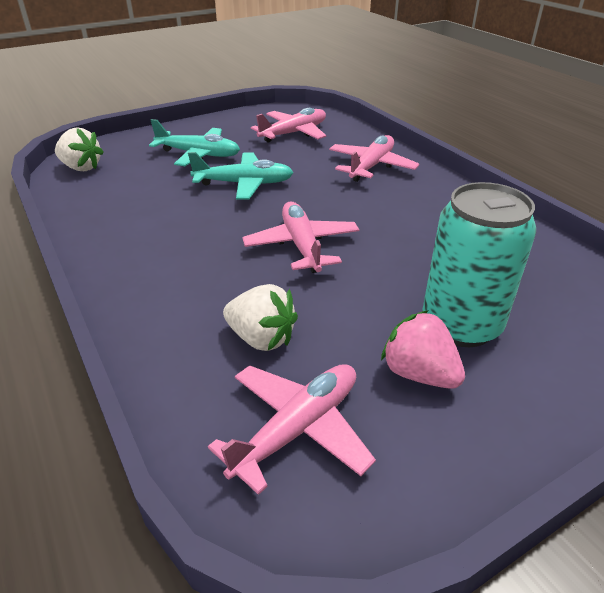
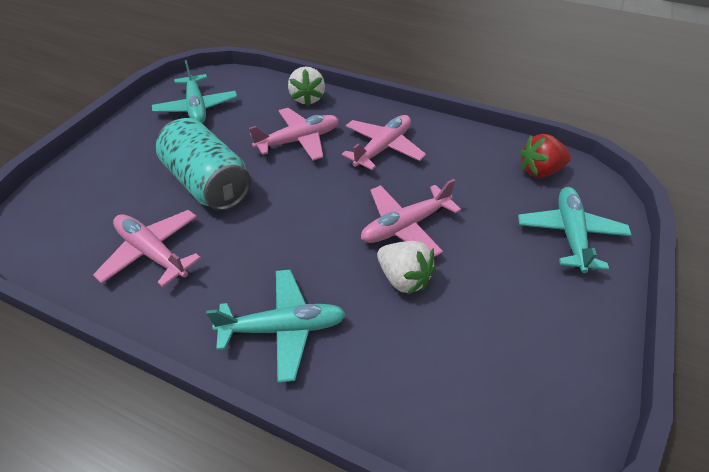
pink strawberry: 1 -> 0
red strawberry: 0 -> 1
turquoise plane: 2 -> 3

